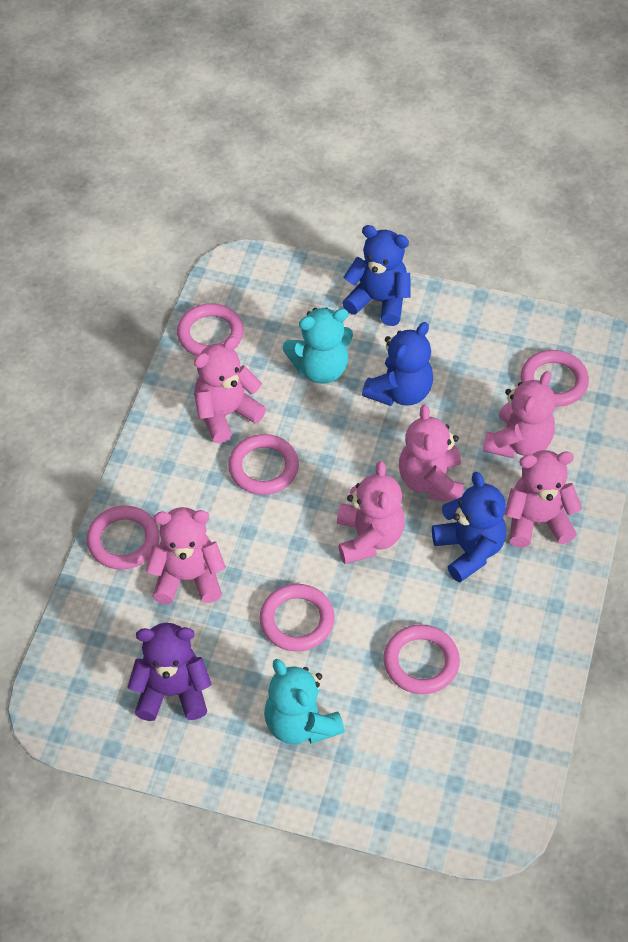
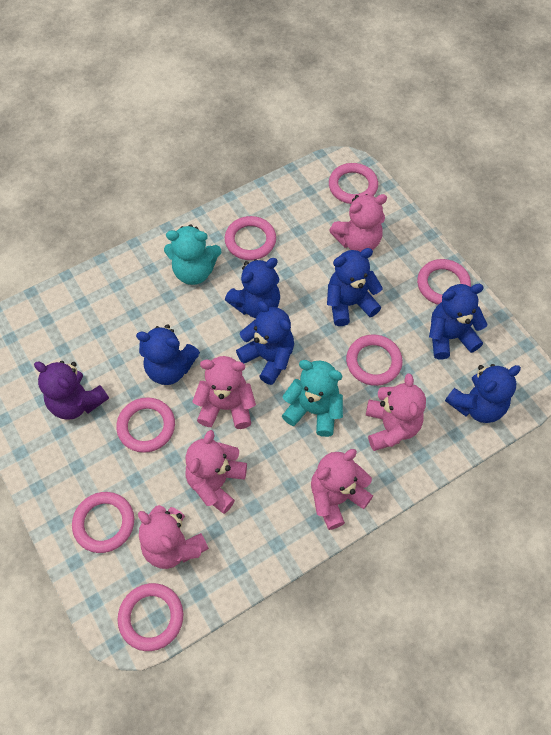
blue teddy bear: 3 -> 6
pink ring: 6 -> 7

